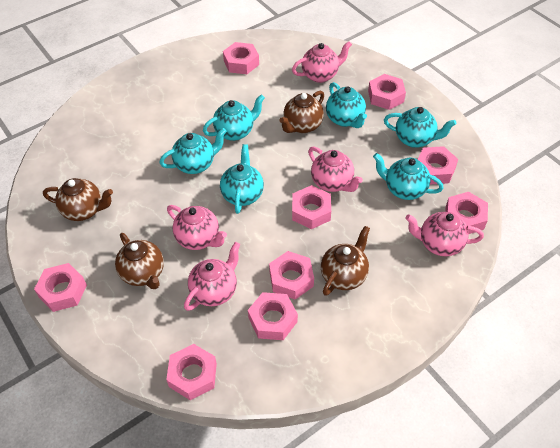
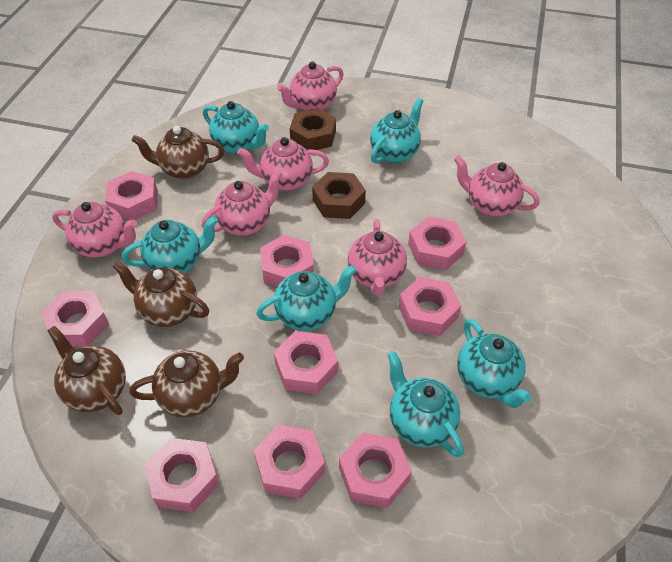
brown nut: 0 -> 2
pink teapot: 5 -> 6

